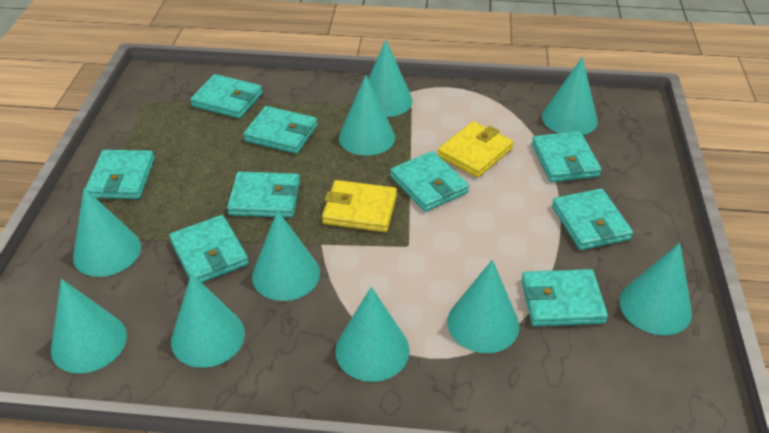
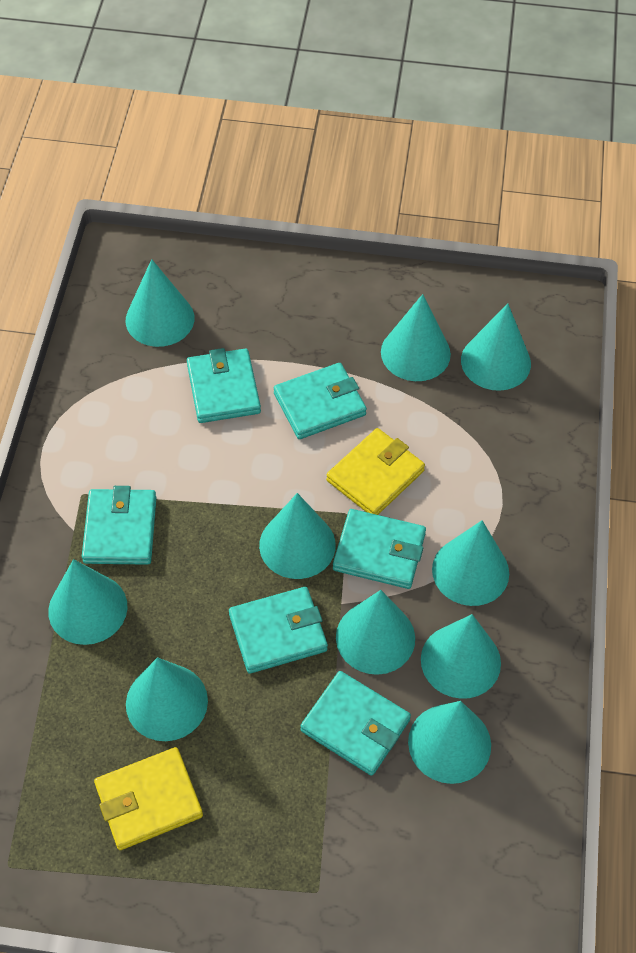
turquoise wallet: 9 -> 6

